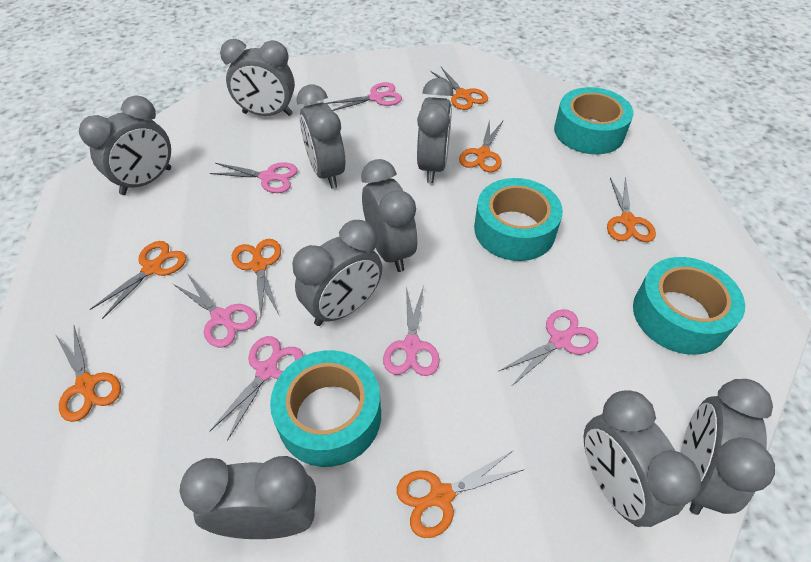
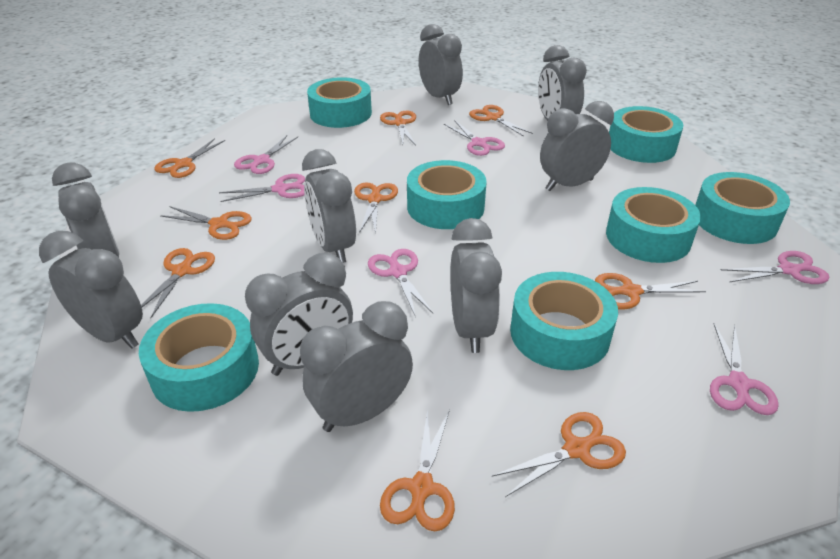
orange scissors: 7 -> 9
turquoise tape: 4 -> 7

